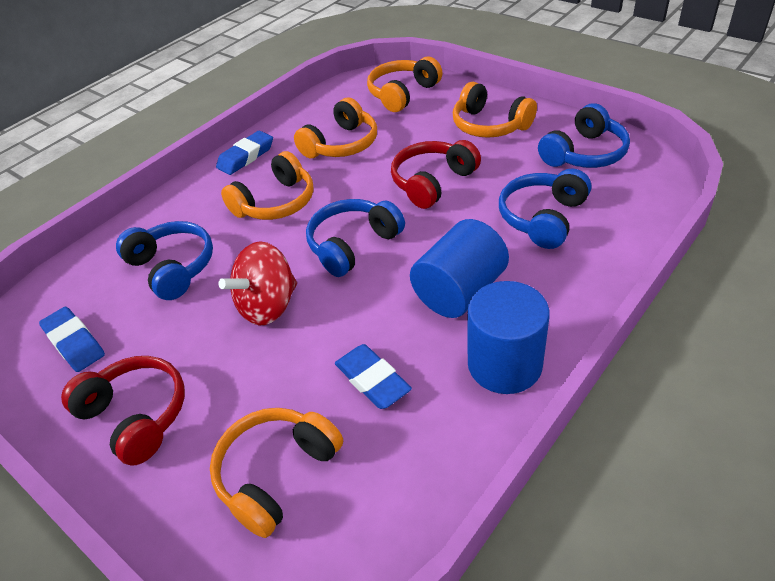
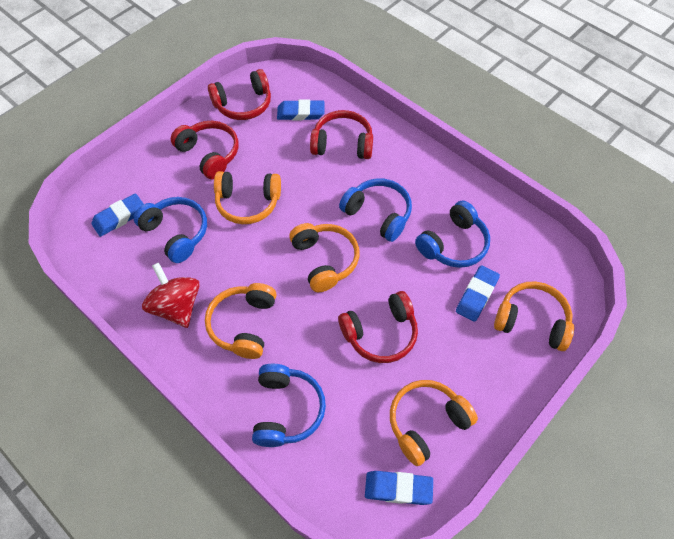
blue cylinder: 2 -> 0
blue eraser: 3 -> 4
red headphones: 2 -> 4

